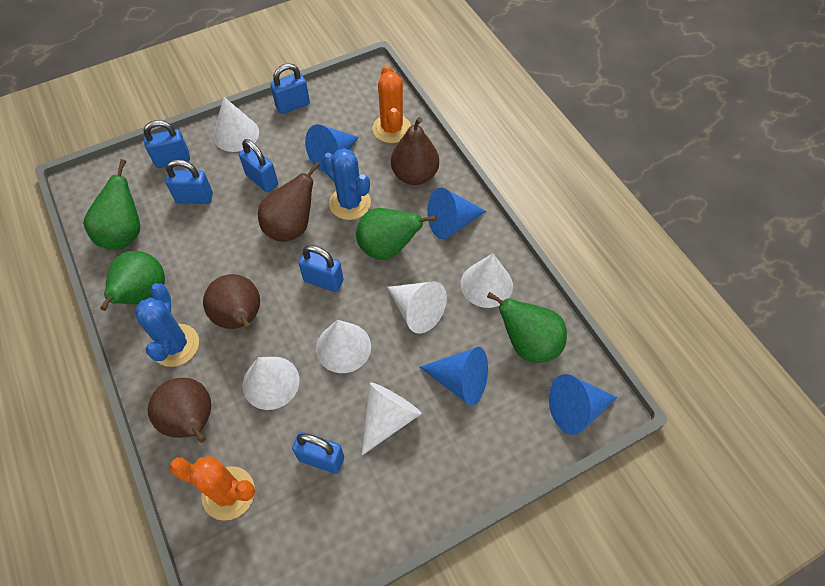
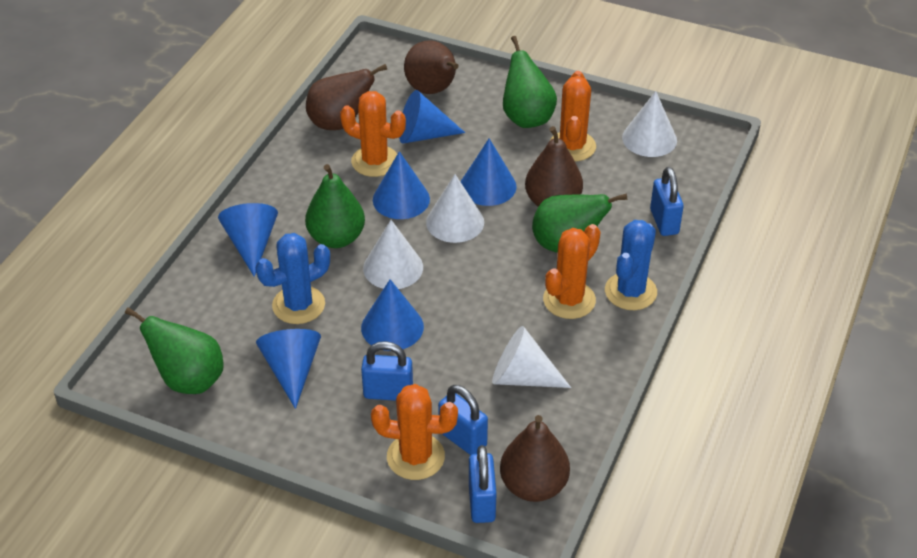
blue cone: 4 -> 6
blue padlock: 6 -> 4
orange cactus: 2 -> 4
white cone: 6 -> 4

